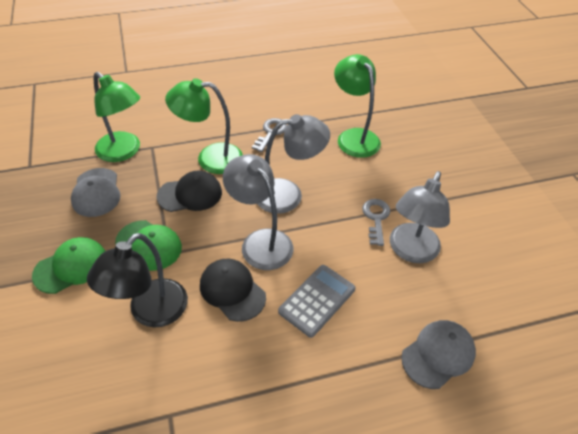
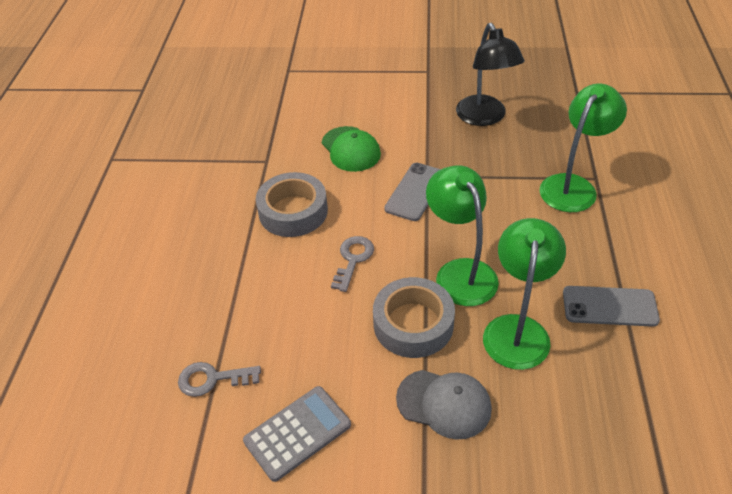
black cap: 2 -> 0
green cap: 2 -> 1
grey cap: 2 -> 1
grey lamp: 3 -> 0
grey phone: 0 -> 2
grey tape: 0 -> 2

